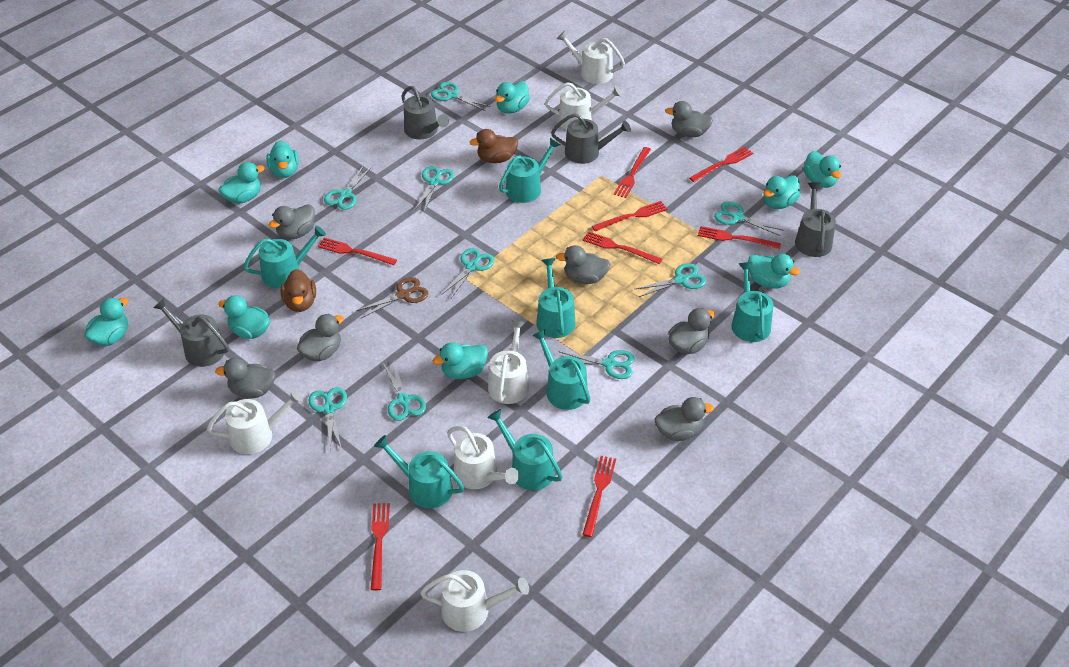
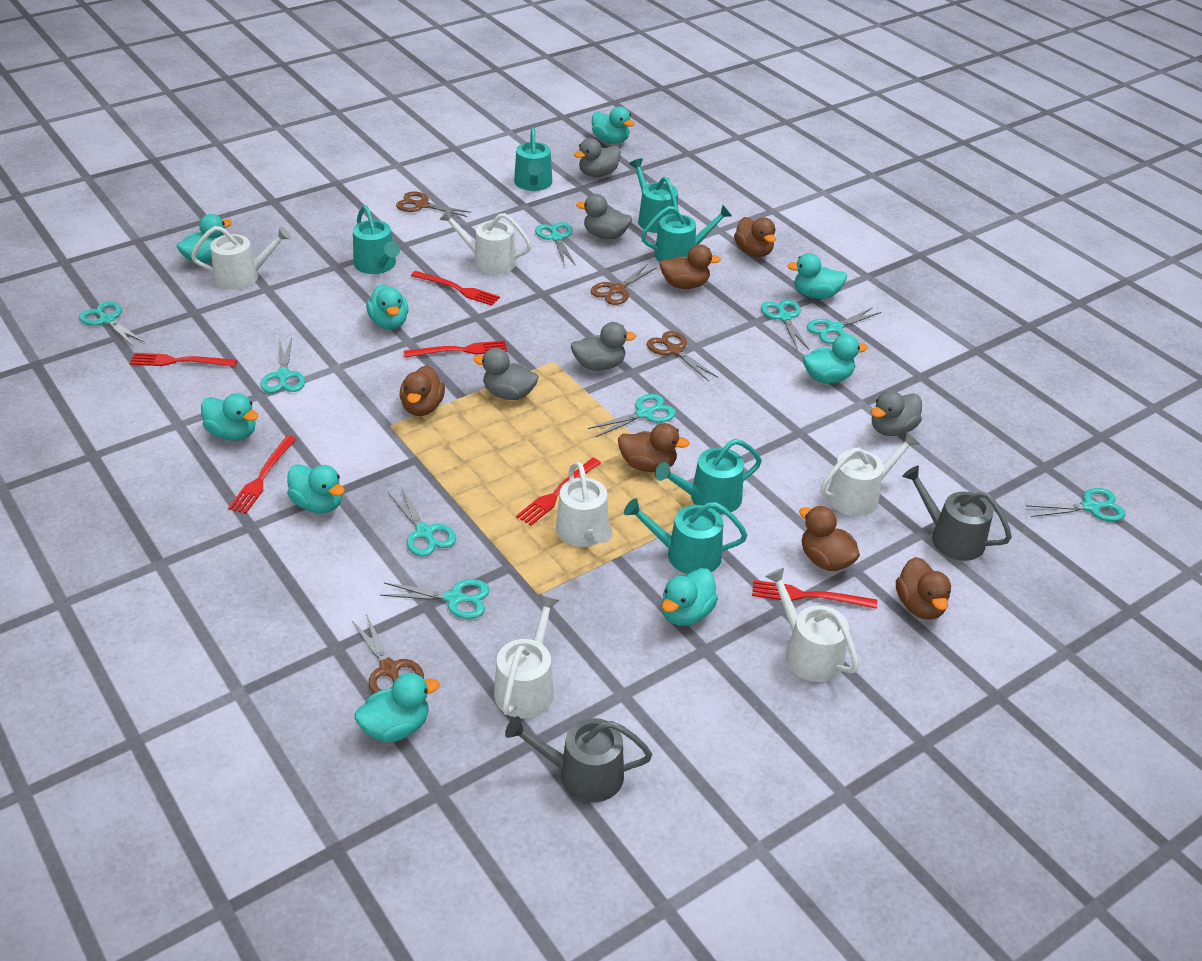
brown duck: 2 -> 6
brown scissors: 1 -> 4
grey duck: 7 -> 5
grey watering can: 4 -> 2
red fork: 8 -> 6
turquoise watering can: 7 -> 6

